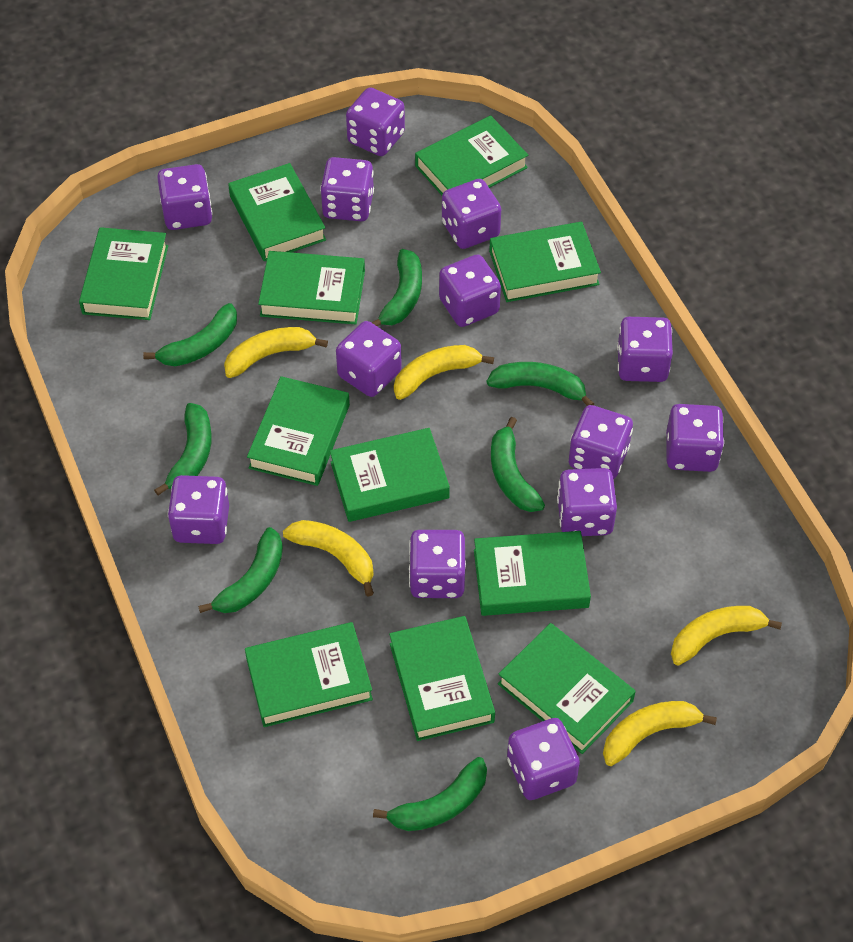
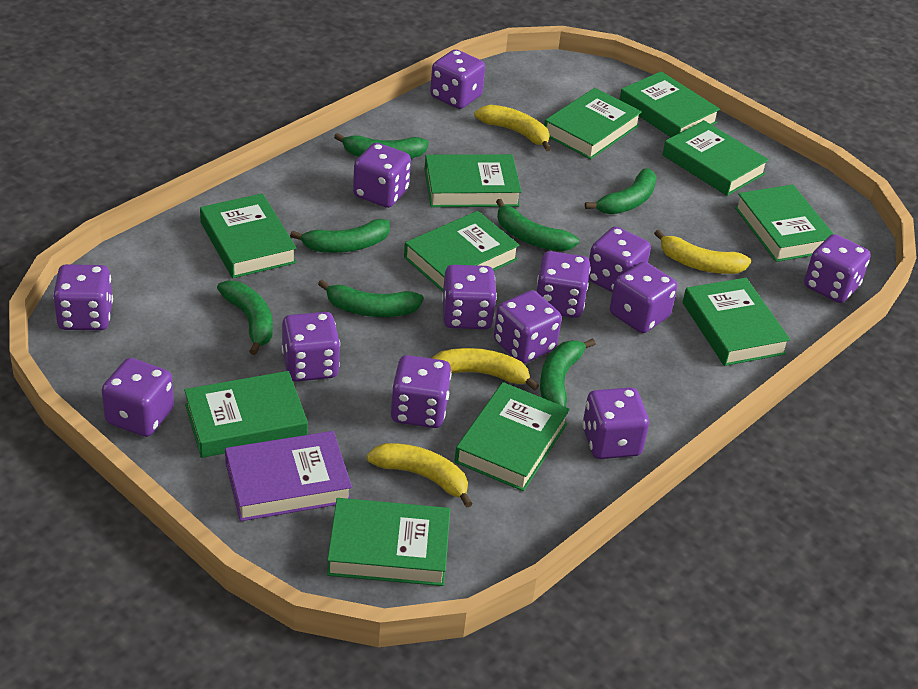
purple book: 0 -> 1
yellow banana: 5 -> 4

